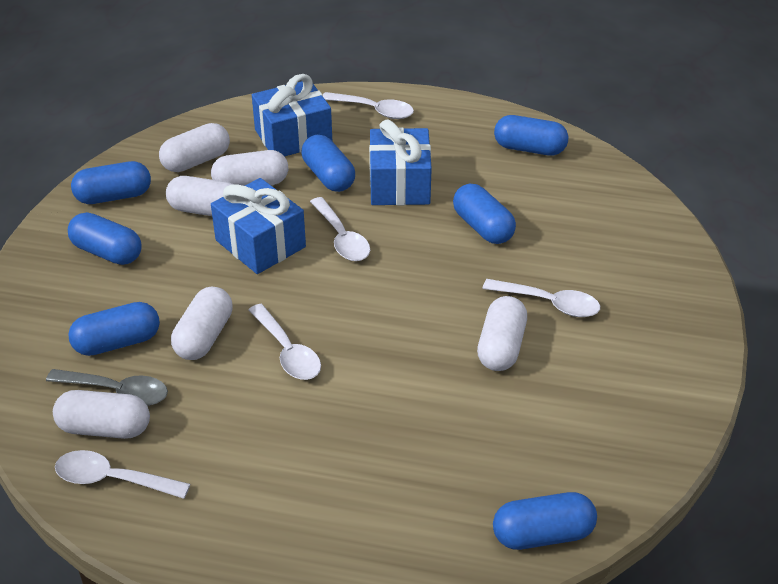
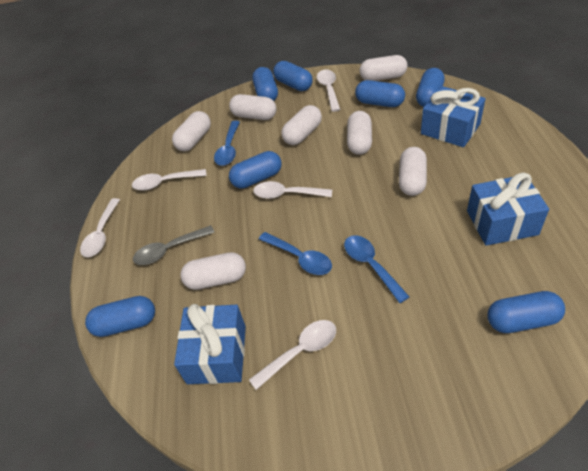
blue spoon: 0 -> 3
white capsule: 6 -> 7

